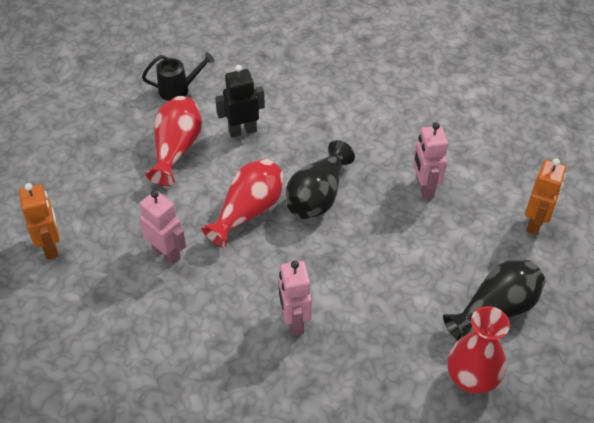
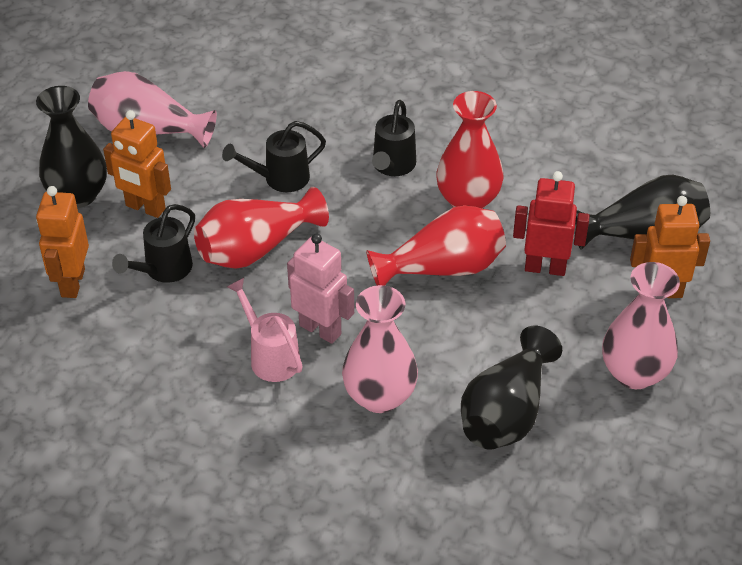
black robot: 1 -> 0
black vase: 2 -> 3
black watering can: 1 -> 3
orange robot: 2 -> 3
pink robot: 3 -> 1
pink vase: 0 -> 3
pink watering can: 0 -> 1
red robot: 0 -> 1

